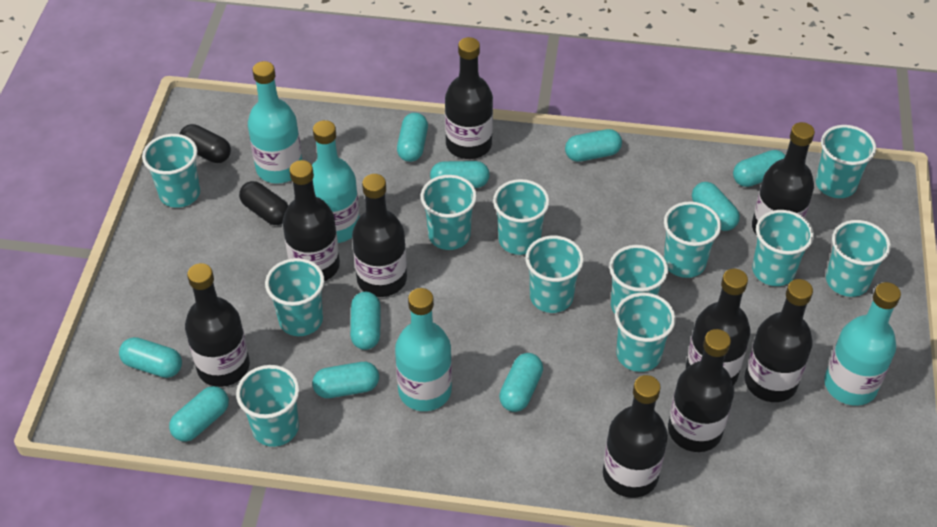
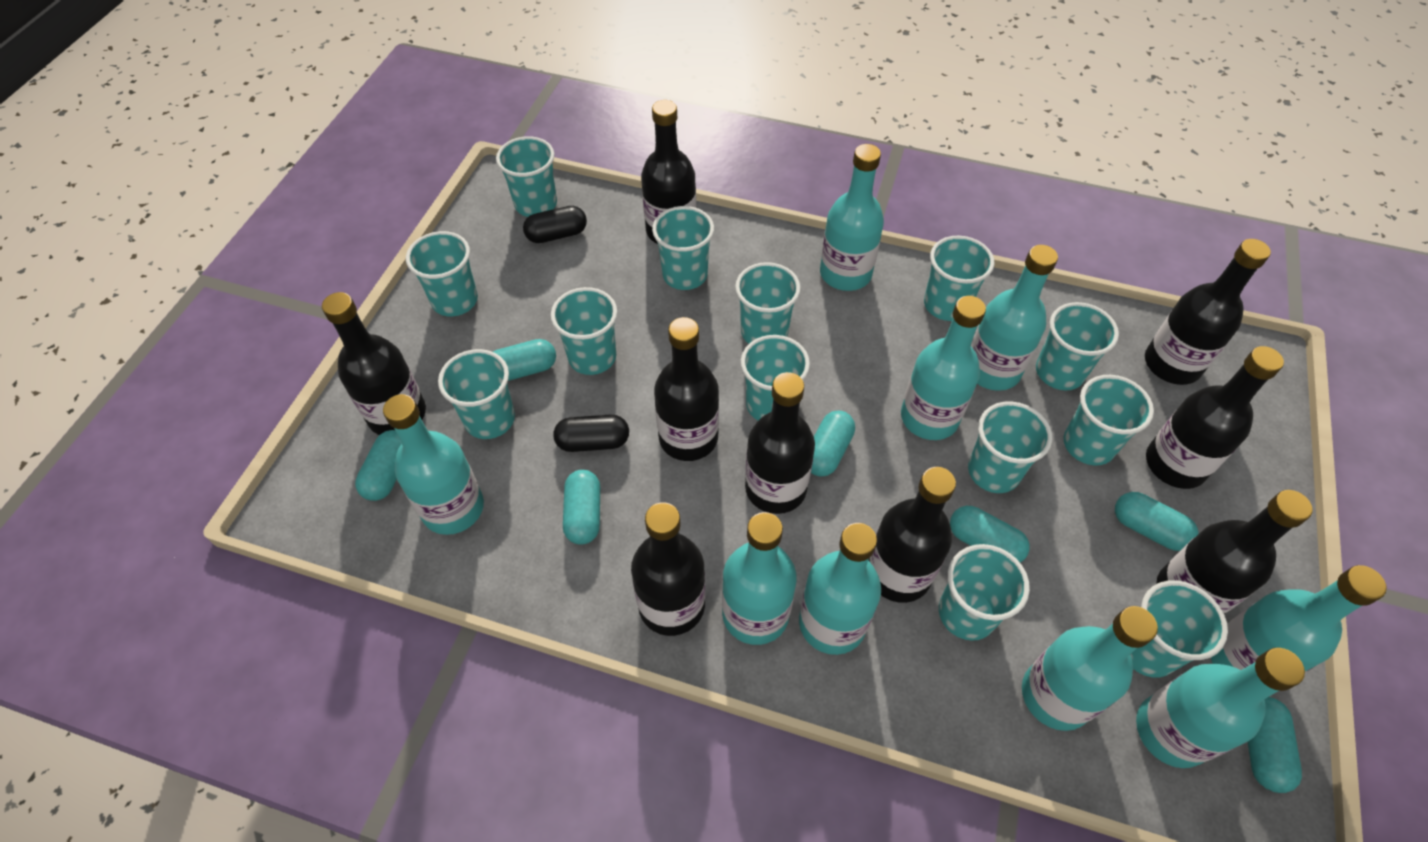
turquoise bottle: 4 -> 9
turquoise capsule: 10 -> 7
turquoise cup: 12 -> 13

